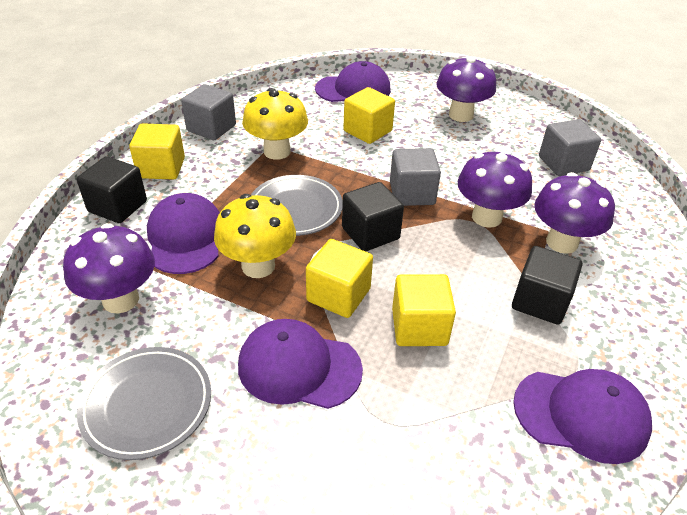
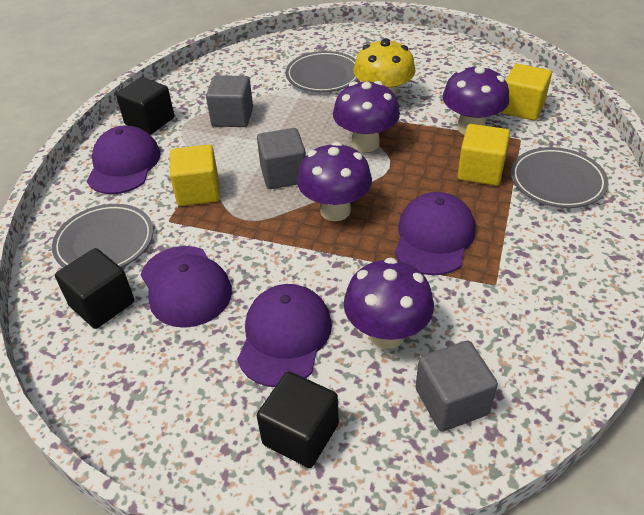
grey plate: 2 -> 3
yellow cube: 4 -> 3
yellow mushroom: 2 -> 1

